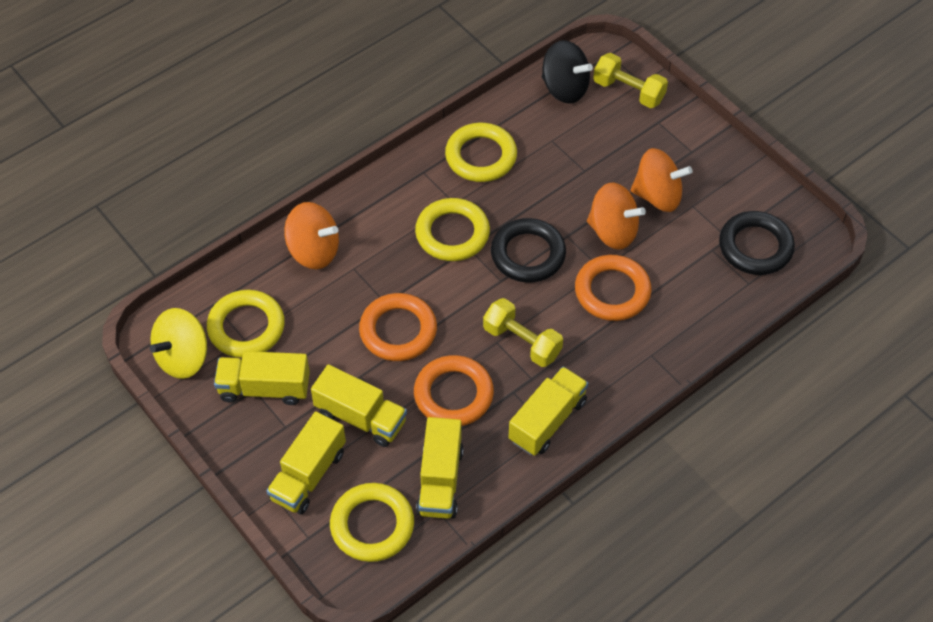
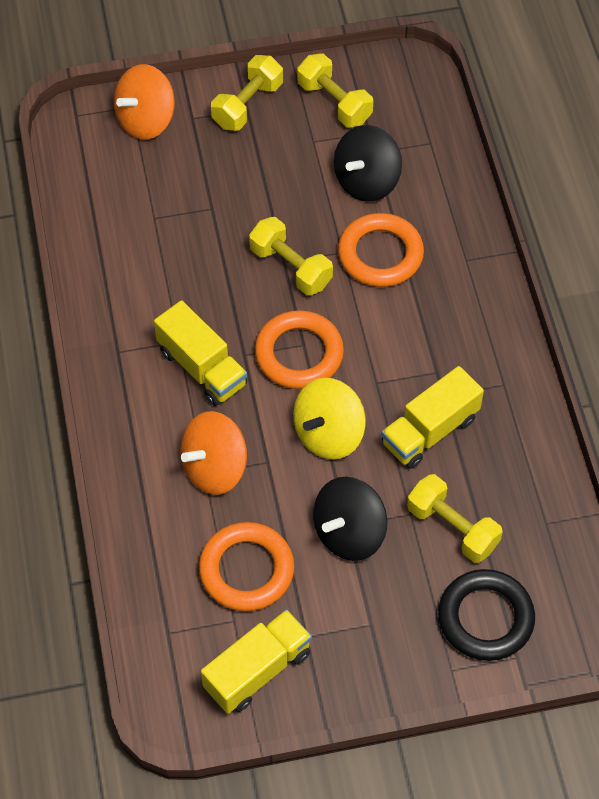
black ring: 2 -> 1
black spinning top: 1 -> 2
orange spinning top: 3 -> 2
yellow dumbbell: 2 -> 4
yellow ring: 4 -> 0
yellow truck: 5 -> 3

